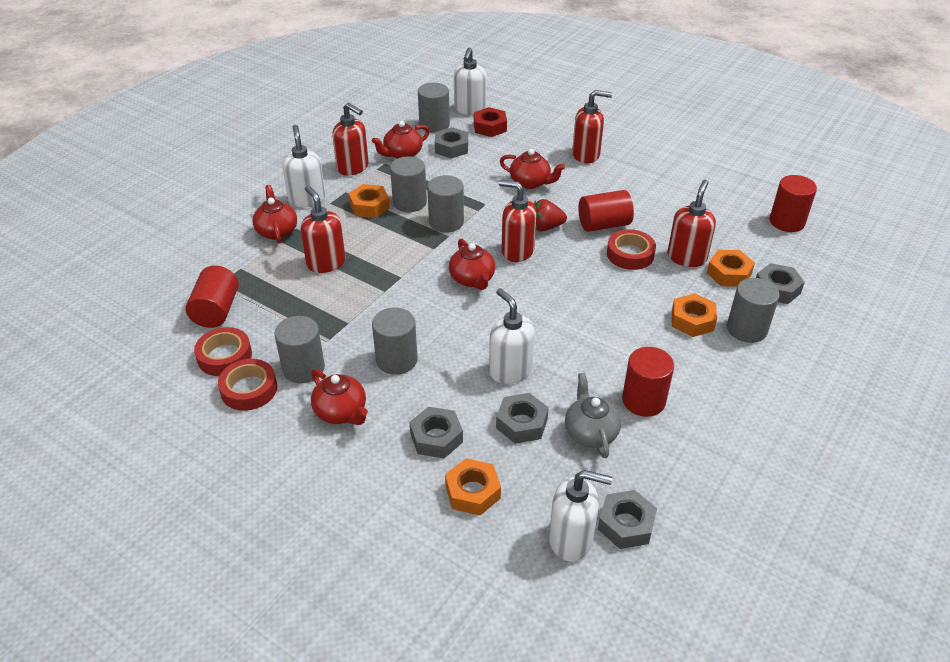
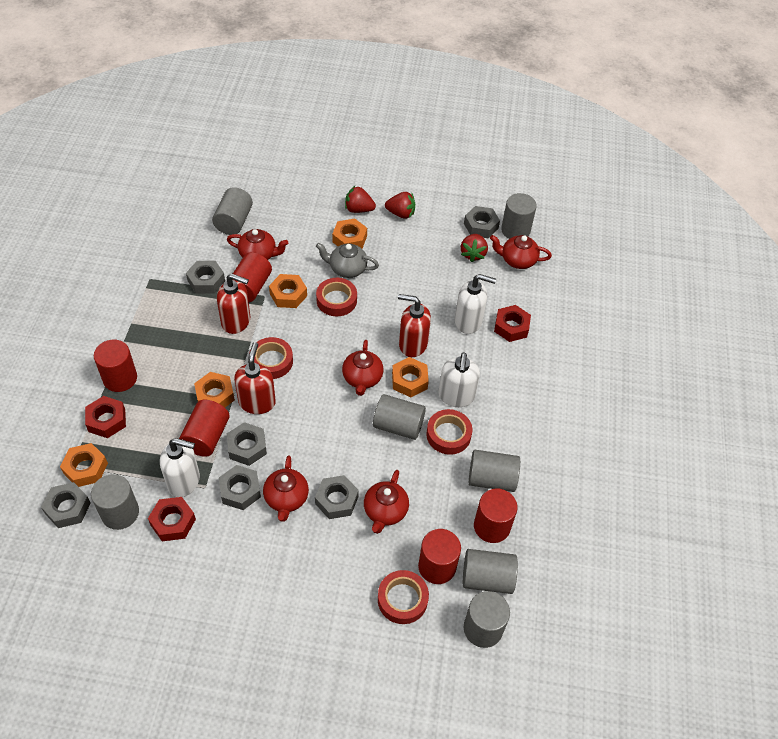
grey cylinder: 6 -> 7
grey nut: 5 -> 6
orange nut: 4 -> 5
red cylinder: 4 -> 5
red nut: 1 -> 3
red soap dispenser: 5 -> 3
red strawberry: 1 -> 3
red tape: 3 -> 4
white soap dispenser: 4 -> 3

